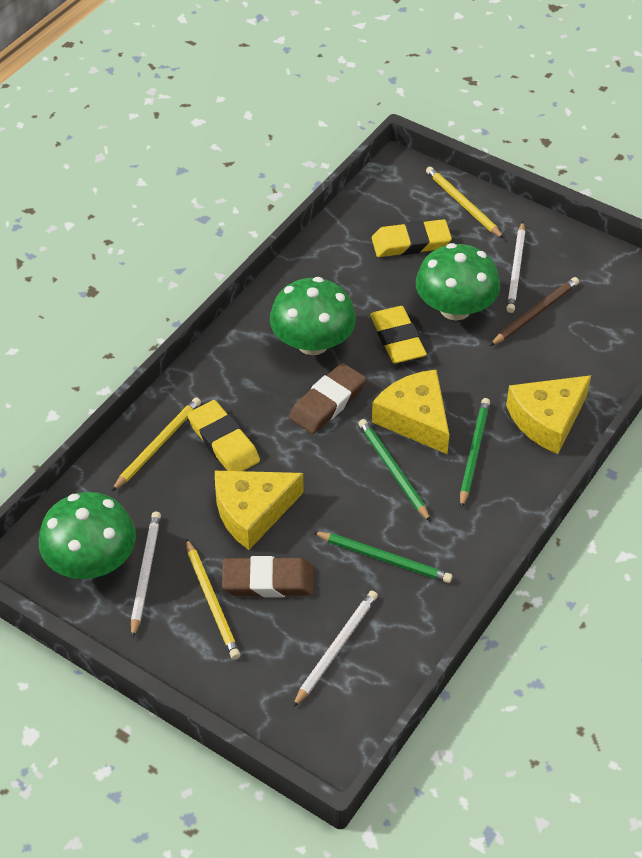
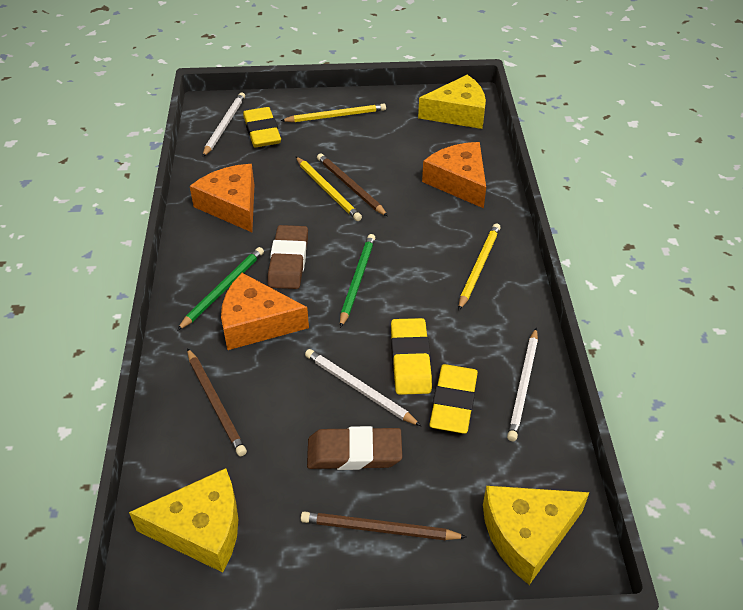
brown pencil: 1 -> 3
green mushroom: 3 -> 0
green pencil: 3 -> 2
orange cheese: 0 -> 3

